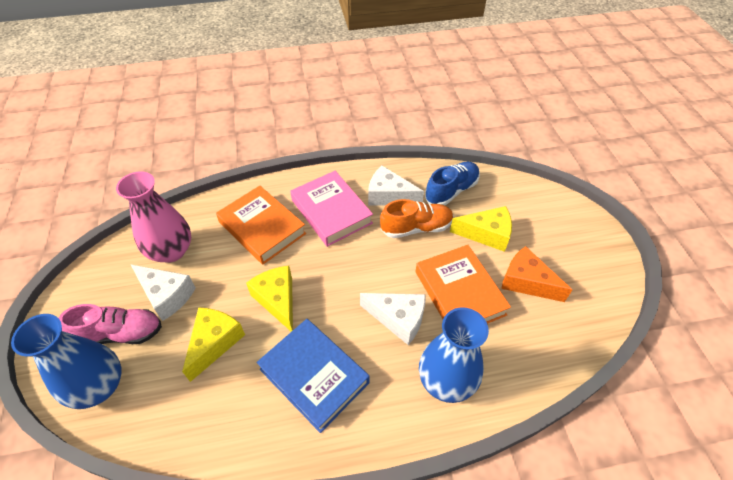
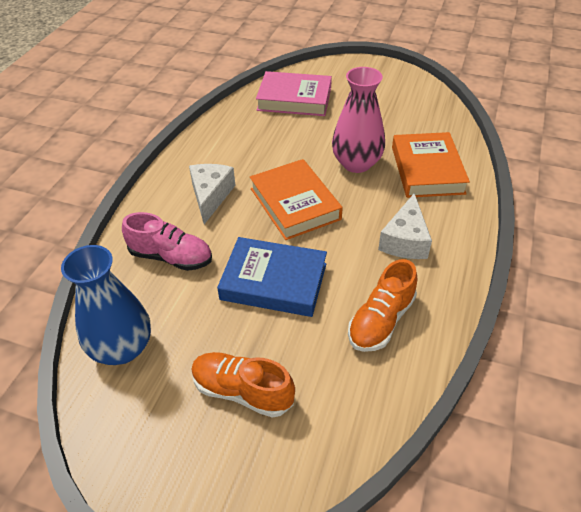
blue shoe: 1 -> 0
blue vase: 2 -> 1
orange cheese: 1 -> 0
orange shoe: 1 -> 2
white cheese: 3 -> 2
yellow cheese: 3 -> 0

